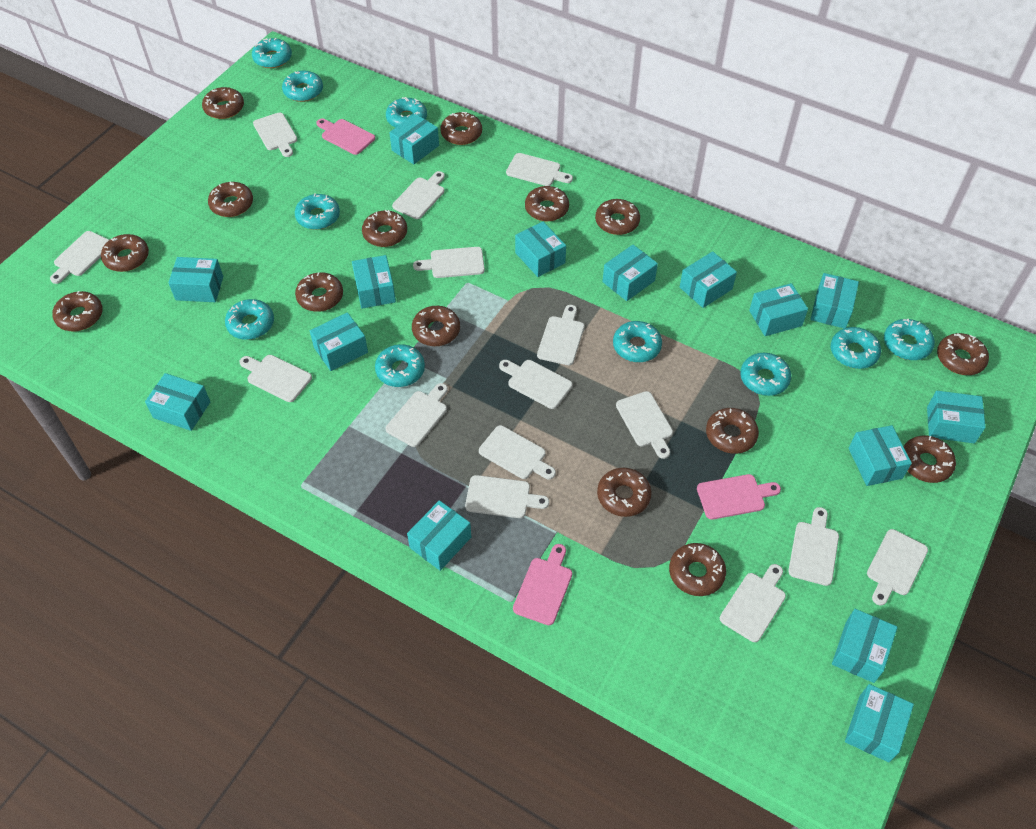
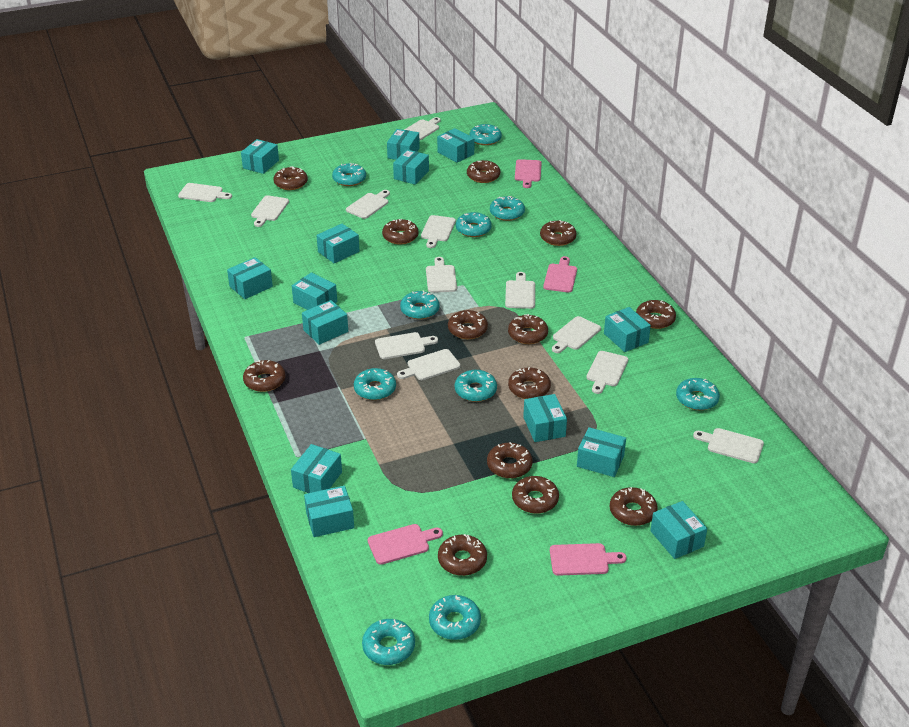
brown donut: 15 -> 13
pink cutting board: 3 -> 4
turquoise box: 15 -> 14
white cutting board: 15 -> 12

